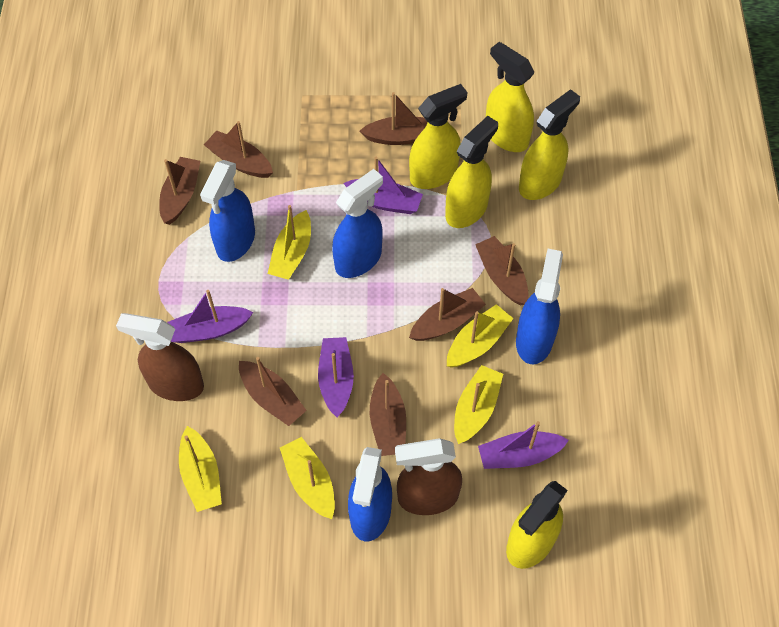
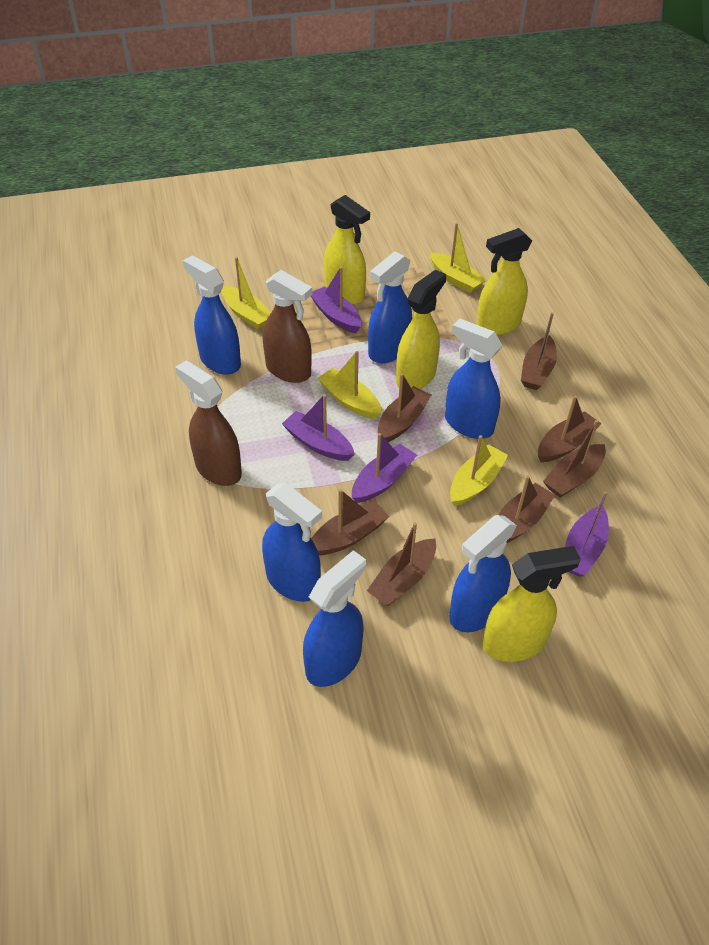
blue spray bottle: 4 -> 6
yellow boat: 5 -> 4
yellow spray bottle: 5 -> 4

